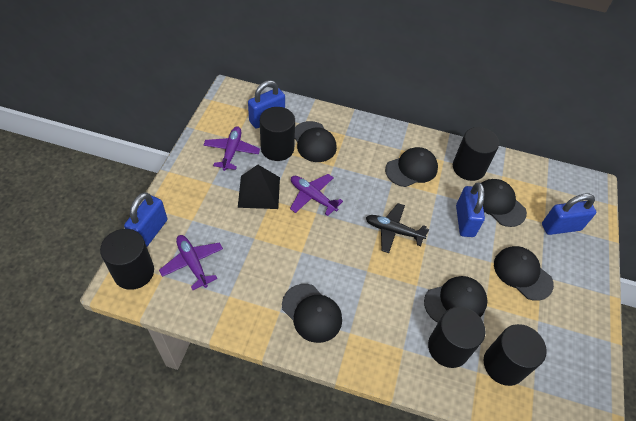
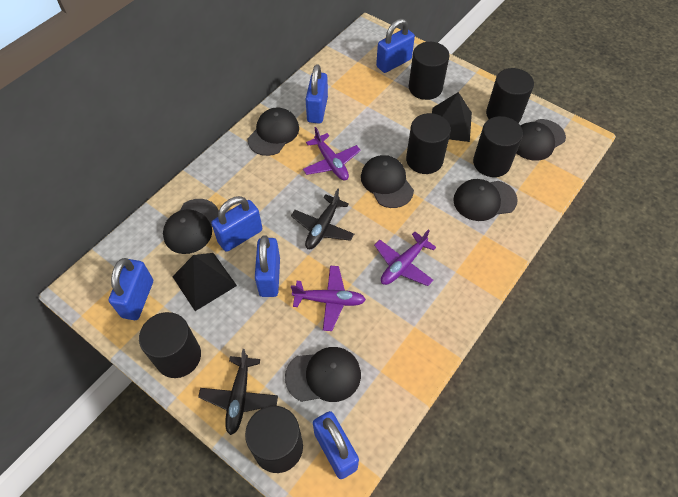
black cylinder: 5 -> 6
black plane: 1 -> 2
black pyramid: 1 -> 2
blue padlock: 4 -> 6

